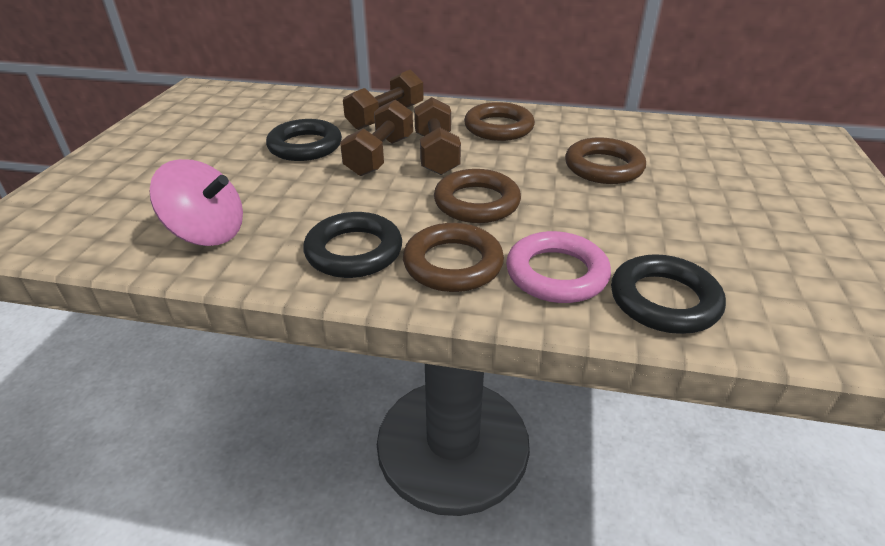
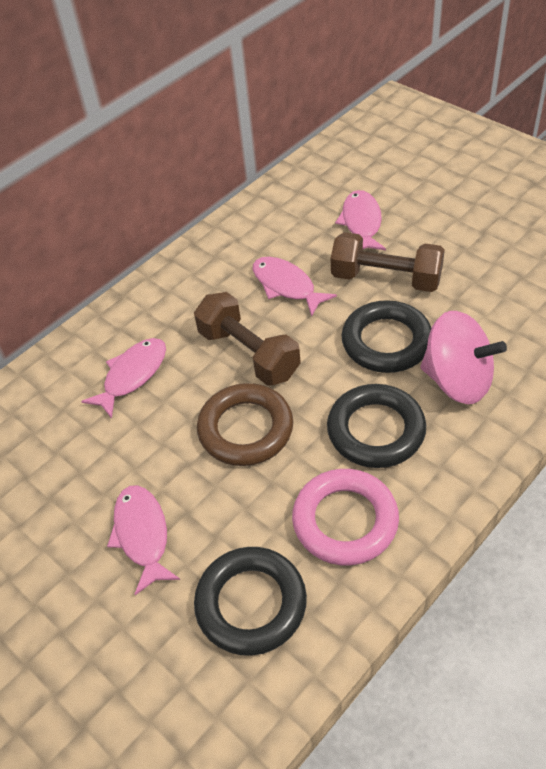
brown dumbbell: 3 -> 2
brown ring: 4 -> 1
pink fish: 0 -> 4

